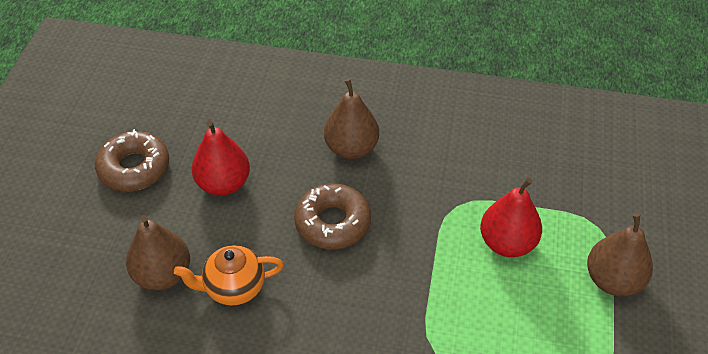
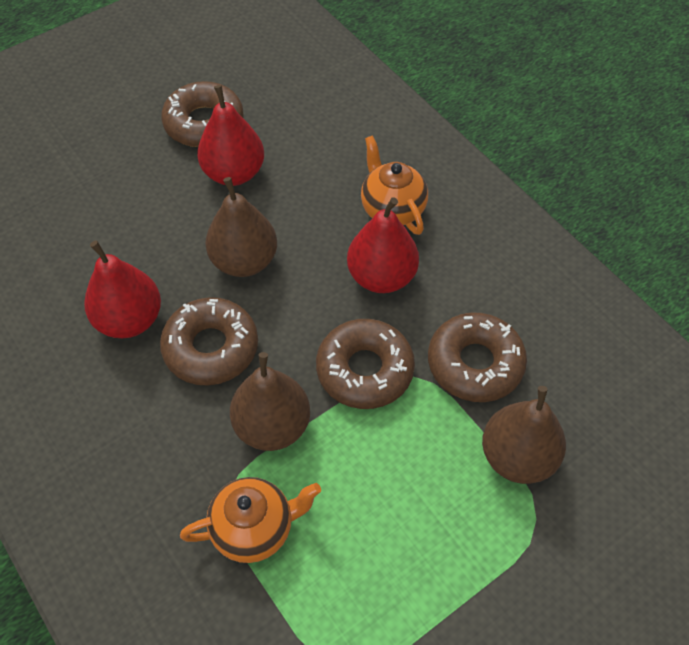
brown donut: 2 -> 4
orange teapot: 1 -> 2
red pear: 2 -> 3

